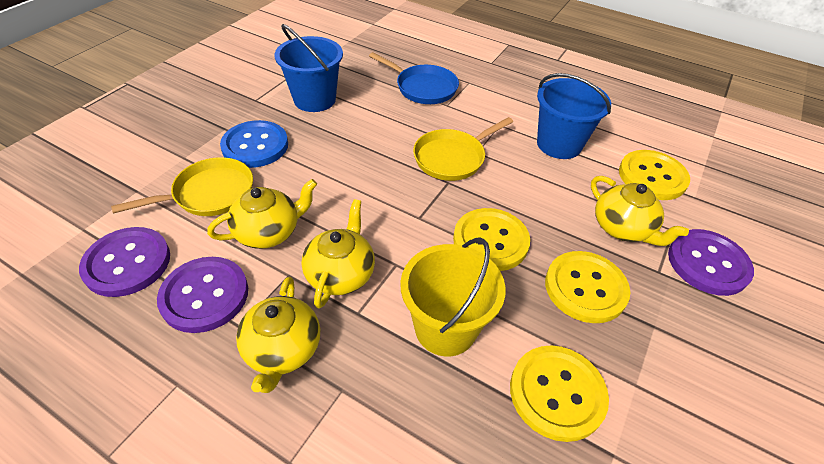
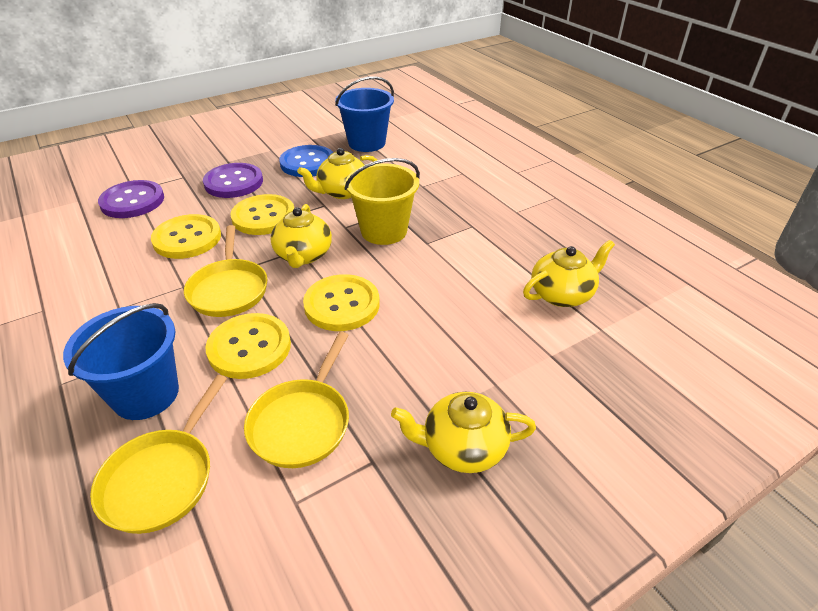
blue pan: 1 -> 0
purple button: 3 -> 2
yellow pan: 2 -> 3

